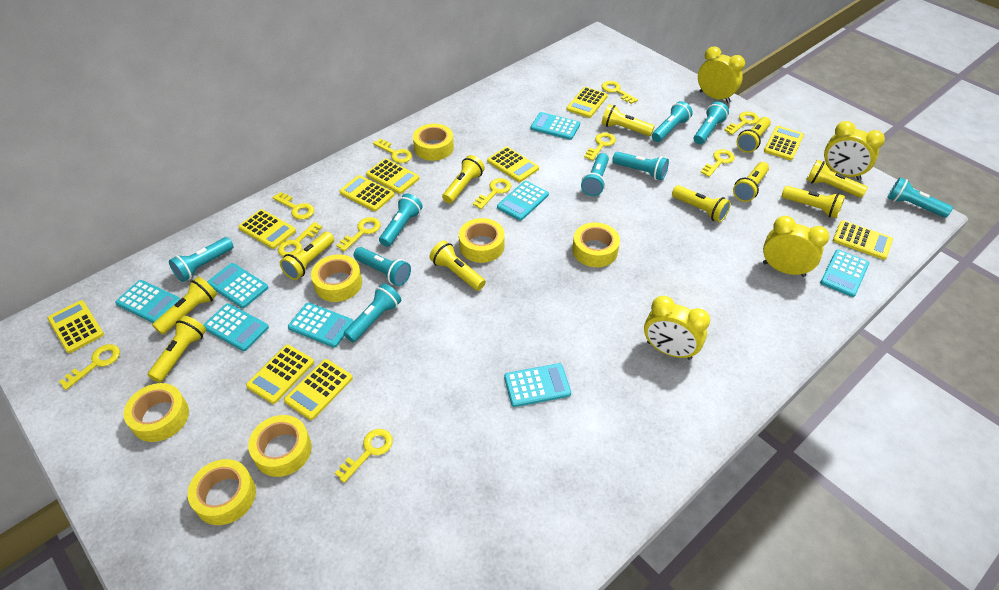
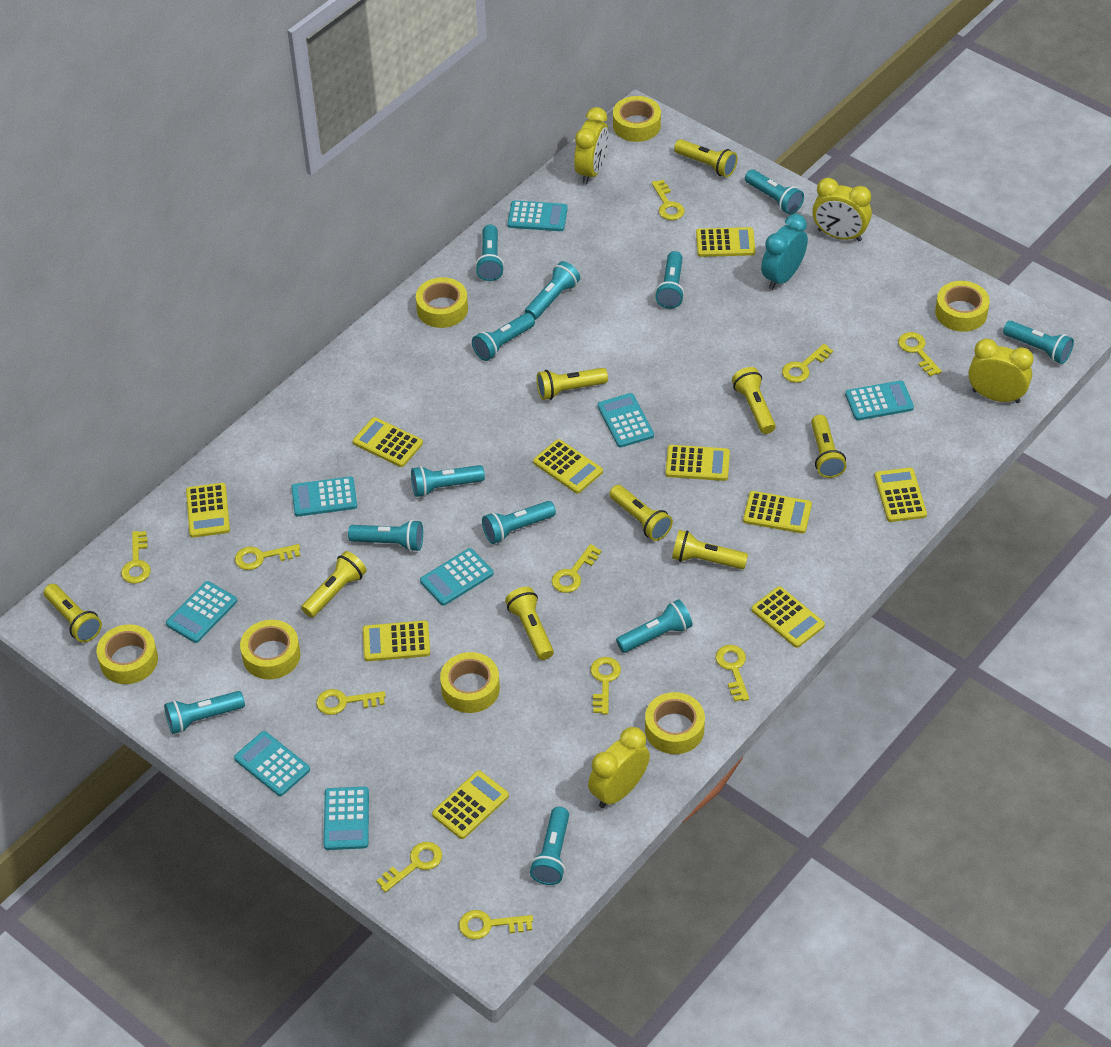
turquoise clock: 0 -> 1
turquoise flashlight: 9 -> 12
yellow flashlight: 11 -> 9

